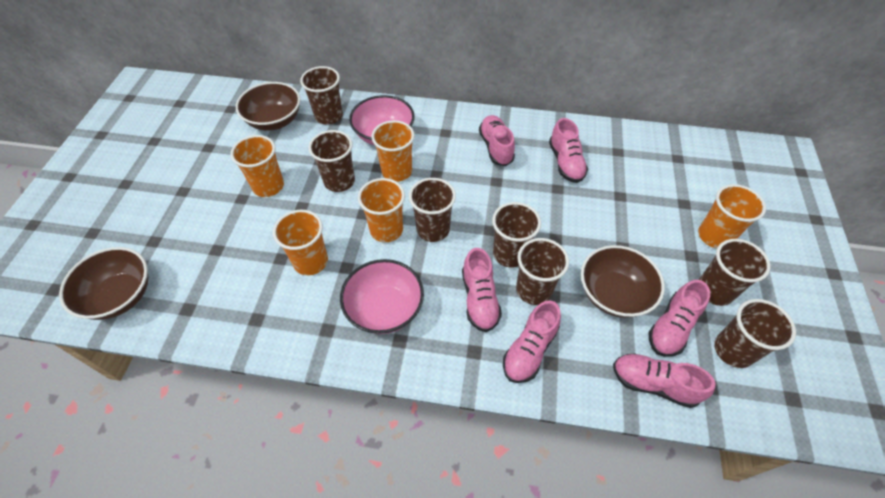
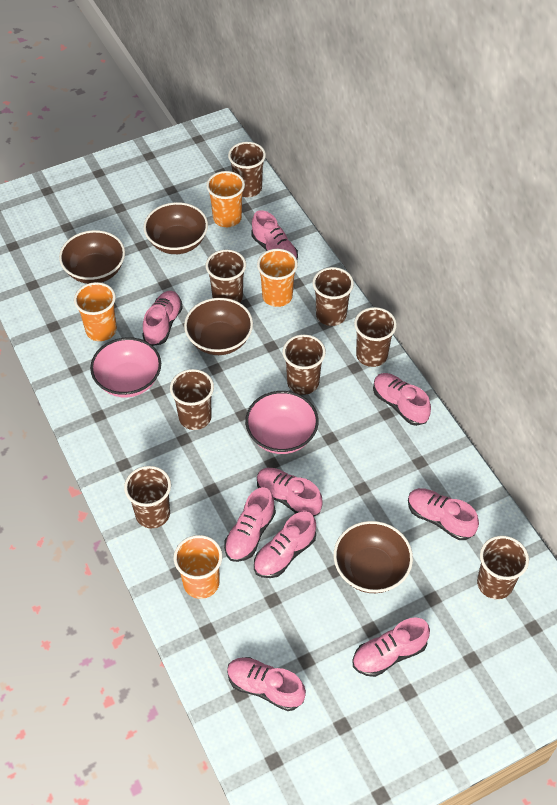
brown bowl: 3 -> 4
brown cup: 7 -> 8
orange cup: 5 -> 4
pink shoe: 6 -> 9

